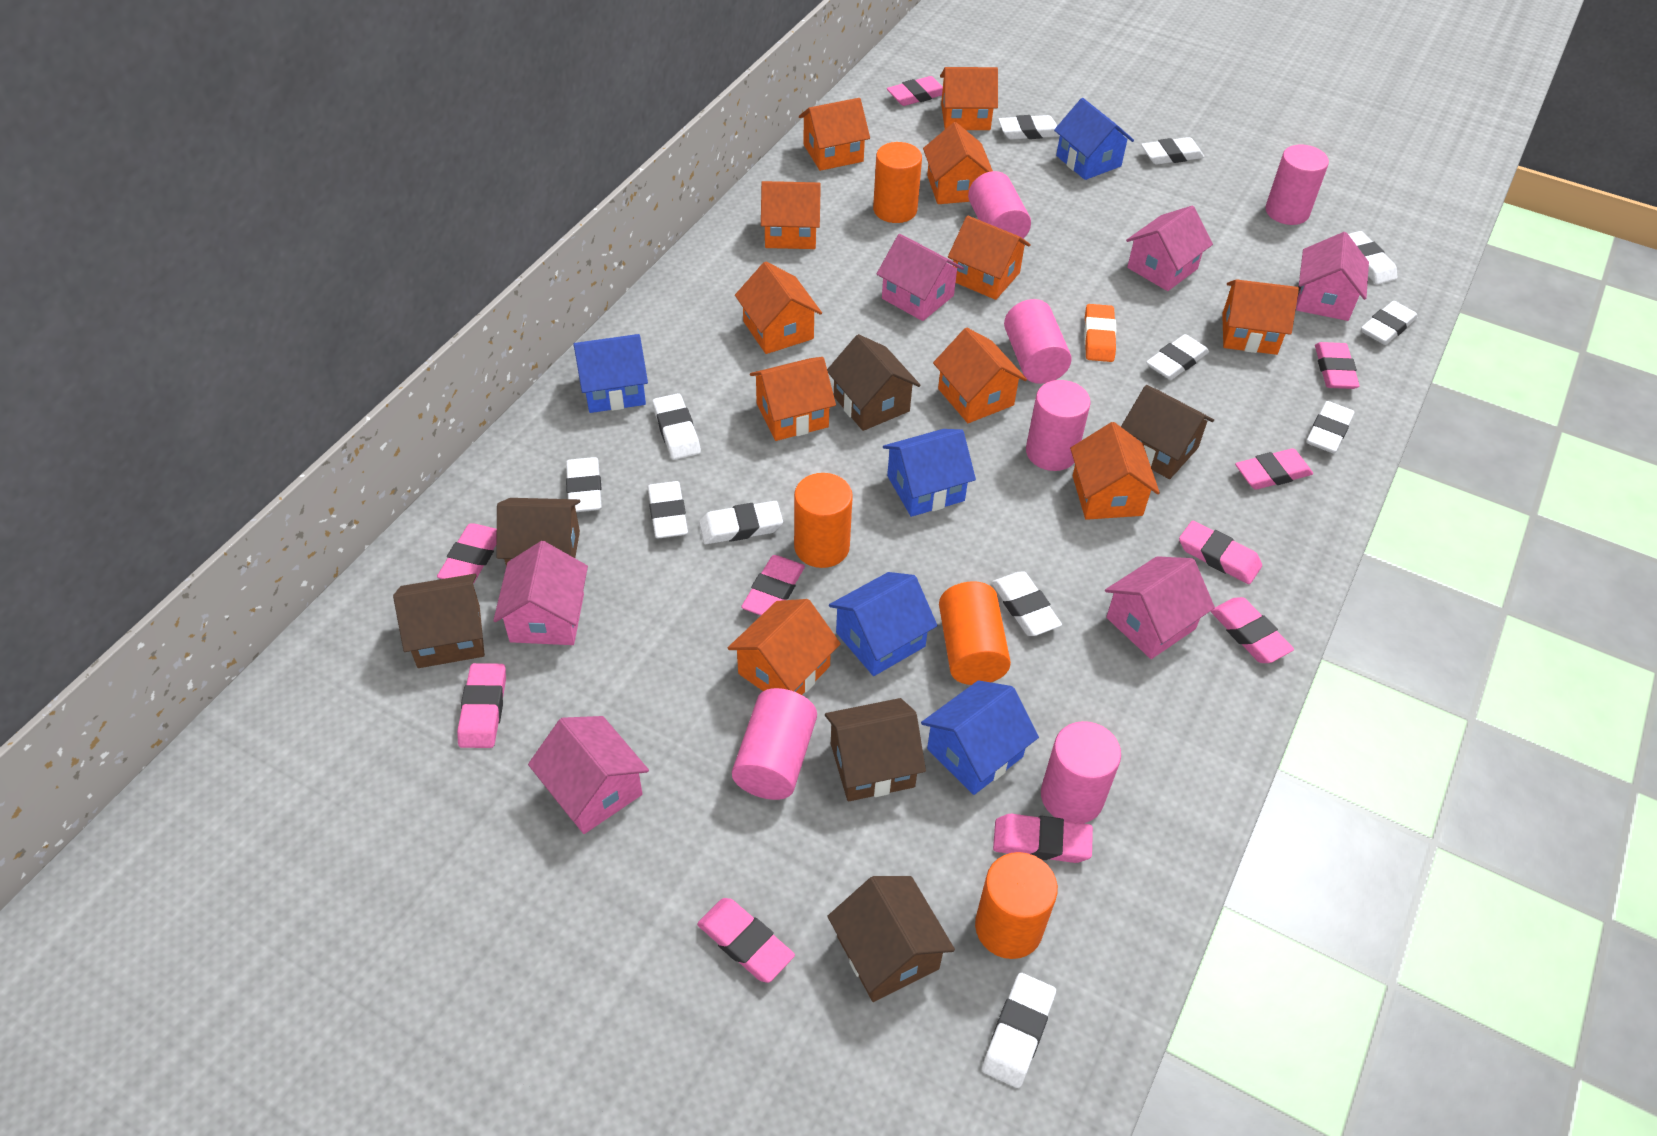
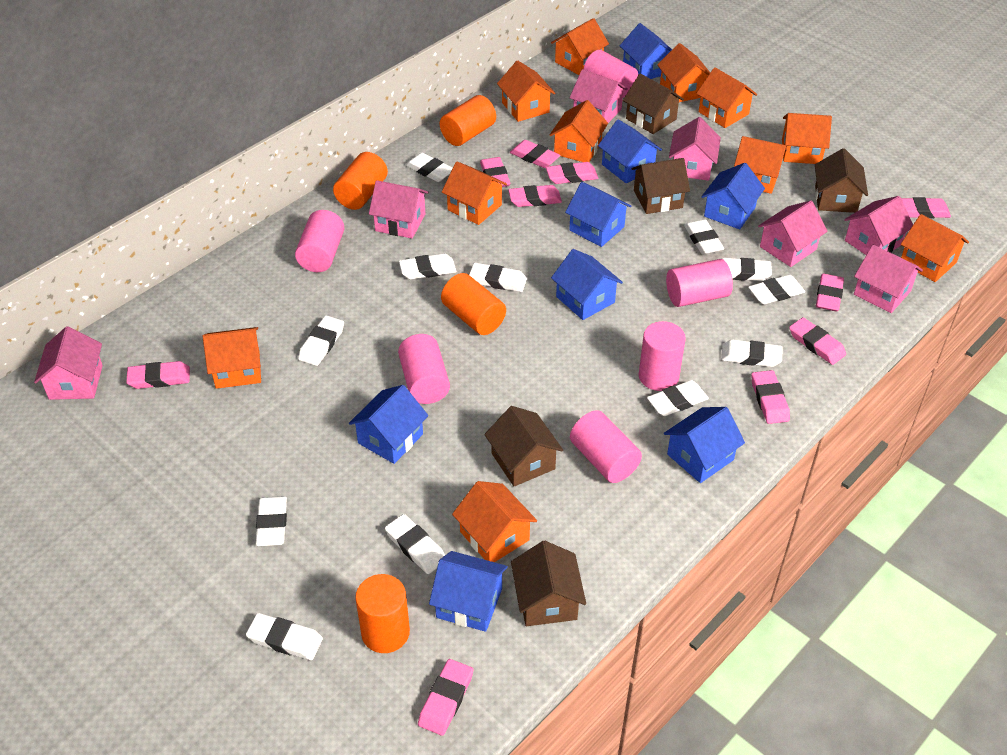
blue house: 5 -> 8
brown house: 6 -> 5
orange eraser: 1 -> 0
pink house: 6 -> 7

